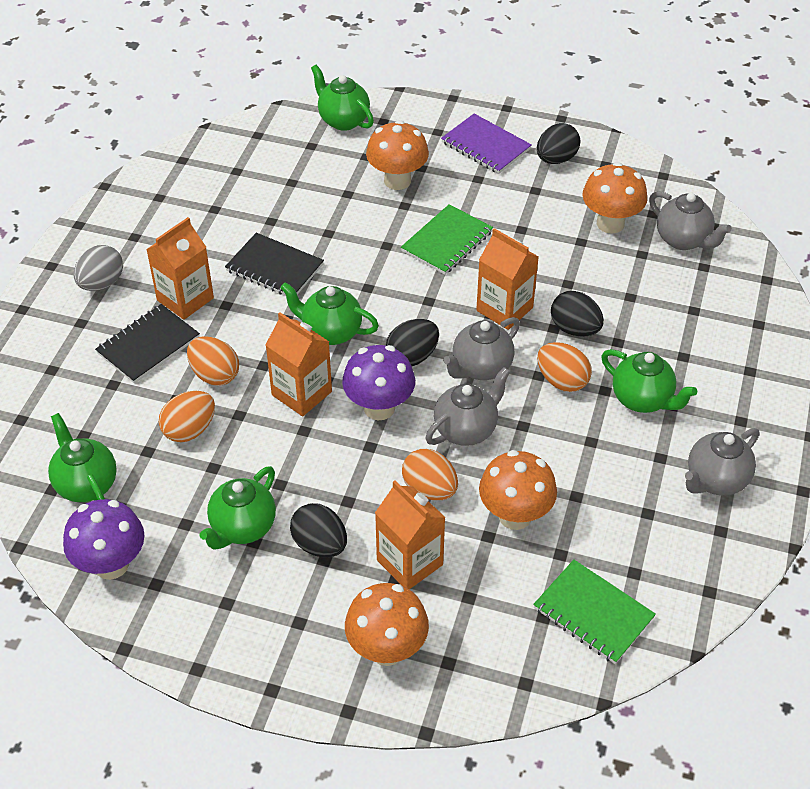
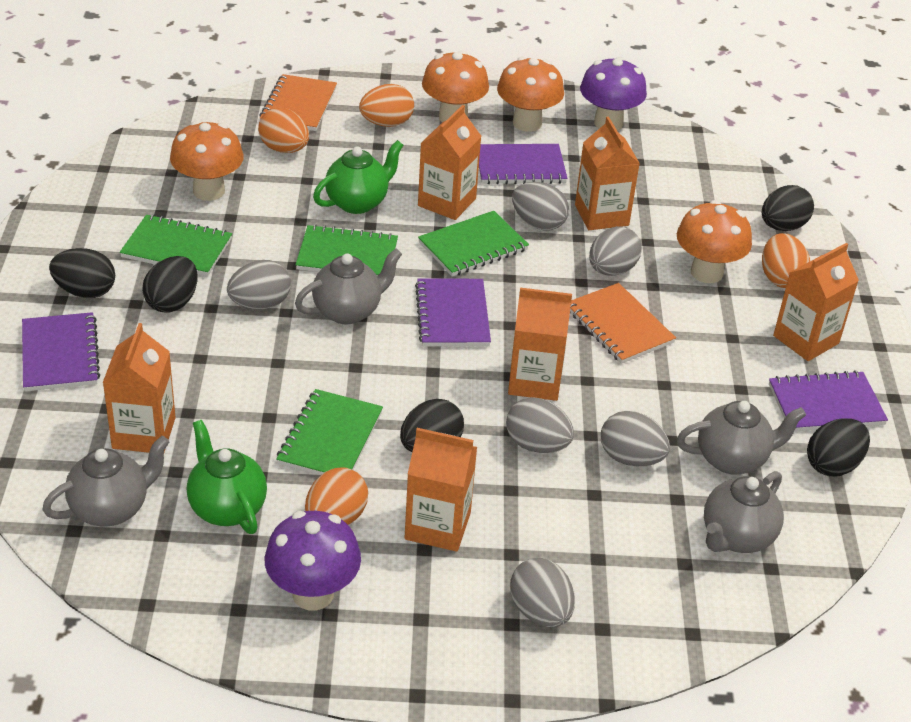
black egg: 4 -> 5
black notebook: 2 -> 0
green notebook: 2 -> 4
green teapot: 5 -> 2
grey egg: 1 -> 6
orange carton: 4 -> 6
orange notebook: 0 -> 2
purple notebook: 1 -> 4

